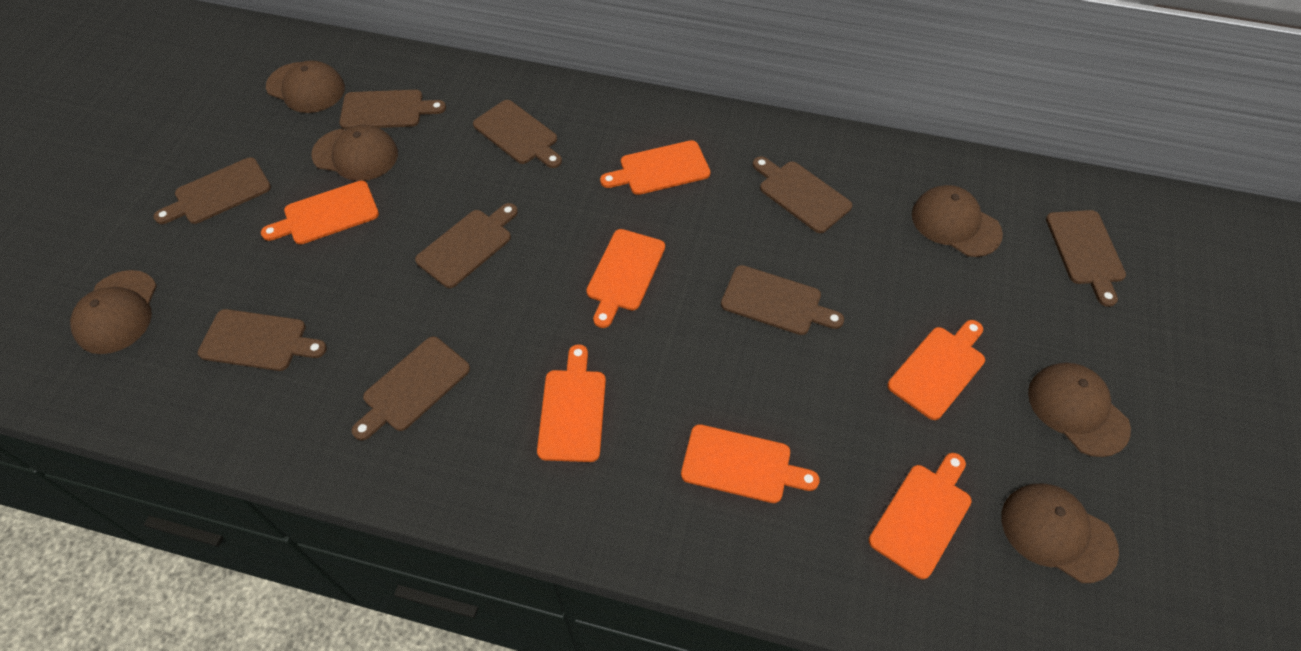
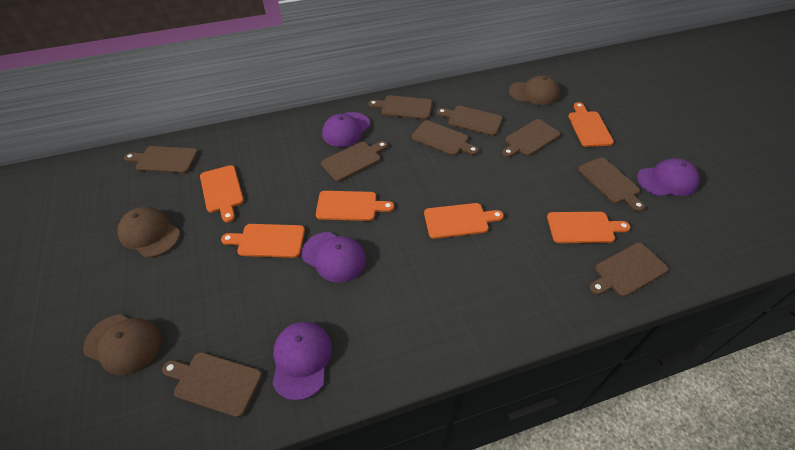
brown cap: 6 -> 3
orange cutting board: 7 -> 6
purple cap: 0 -> 4

